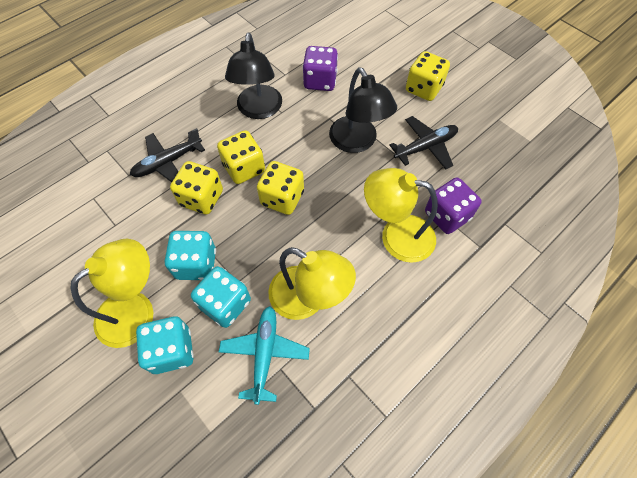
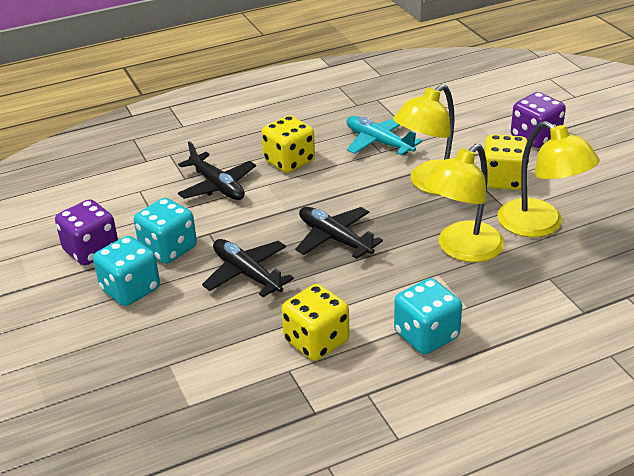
black lamp: 2 -> 0
black plane: 2 -> 3
yellow dice: 4 -> 3

